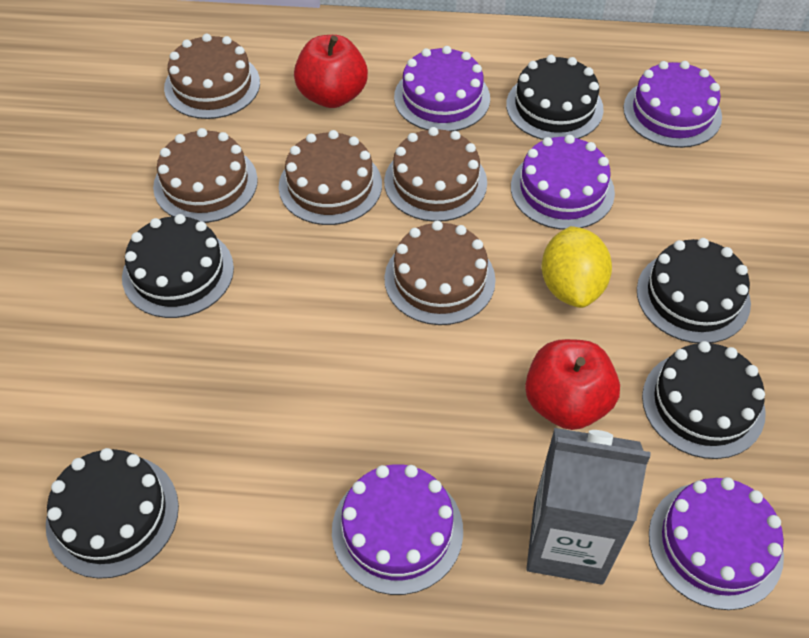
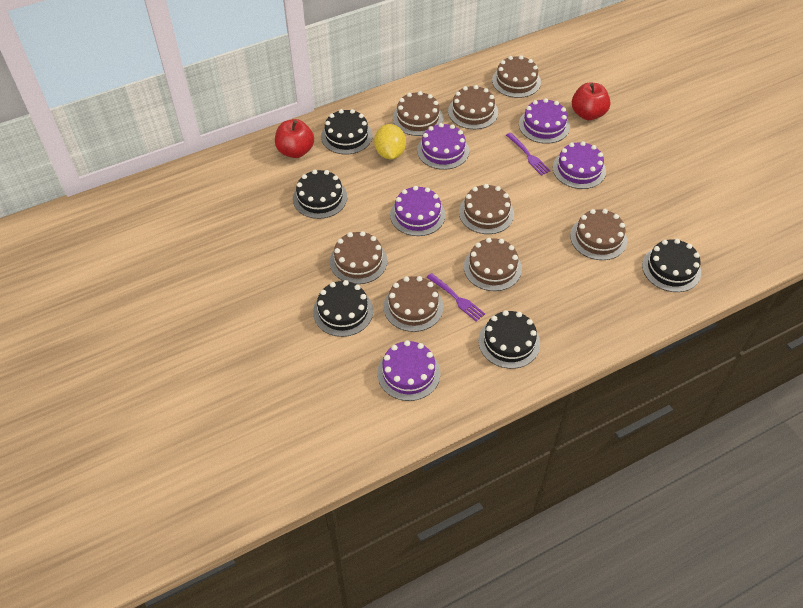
brown cake: 5 -> 8
grey carton: 1 -> 0
purple fork: 0 -> 2

